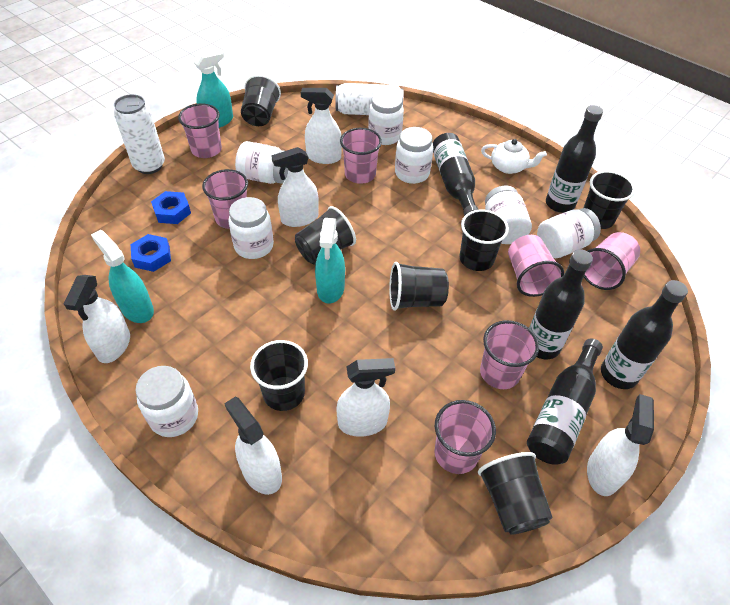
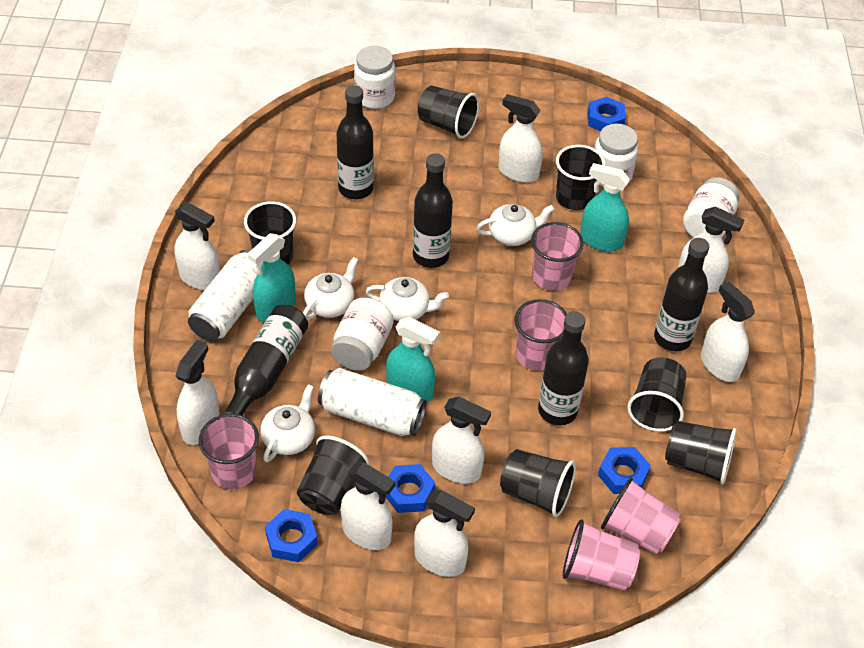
blue nut: 2 -> 4
pink cup: 7 -> 5
white jar: 7 -> 4
white spray bottle: 6 -> 8
white teapot: 1 -> 4

